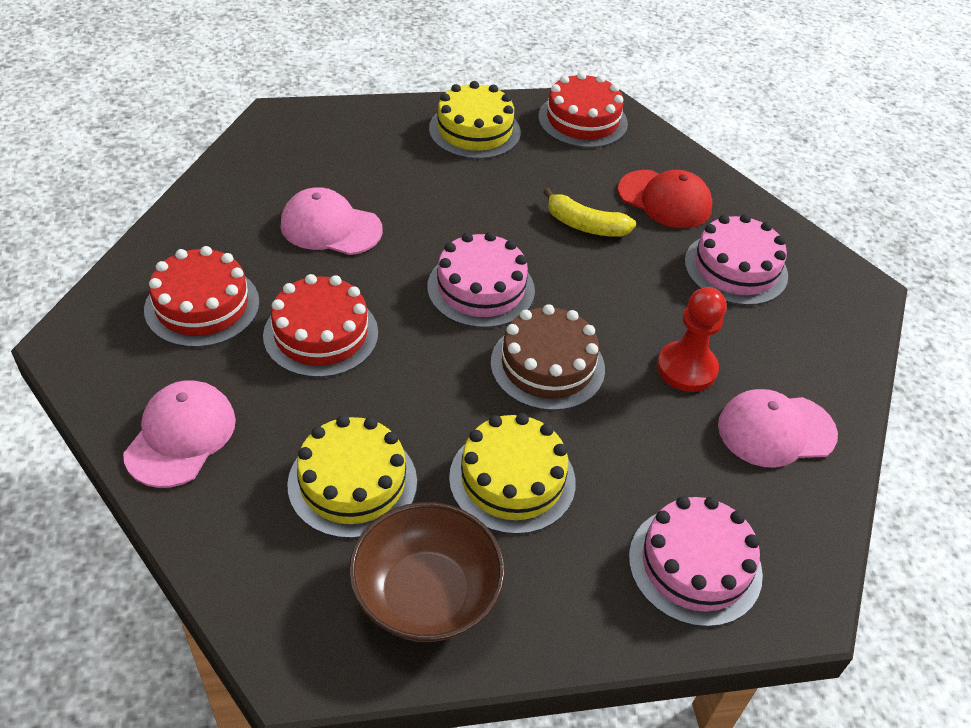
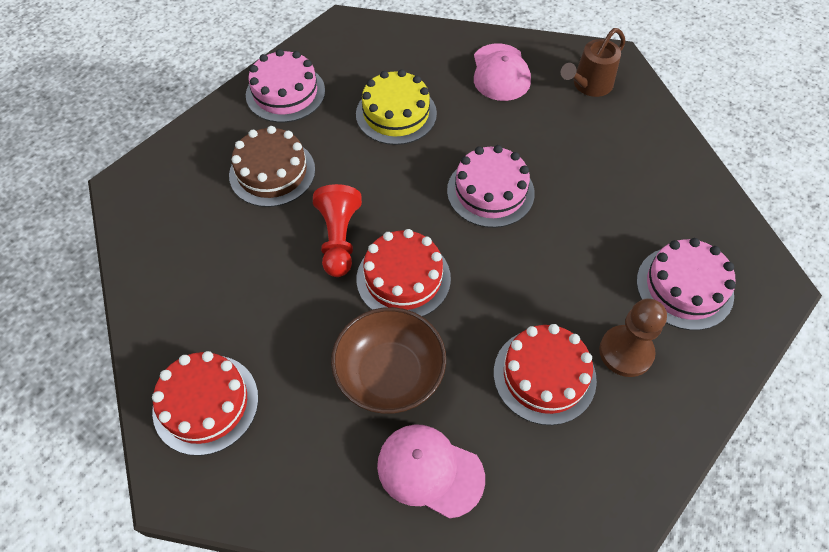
brown pawn: 0 -> 1
brown watering can: 0 -> 1
pink cap: 3 -> 2
red cap: 1 -> 0
yellow banana: 1 -> 0
yellow cake: 3 -> 1

